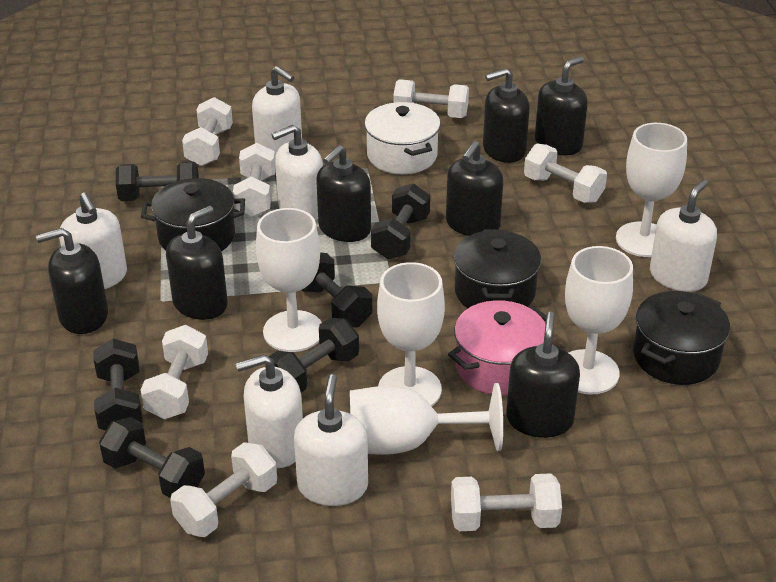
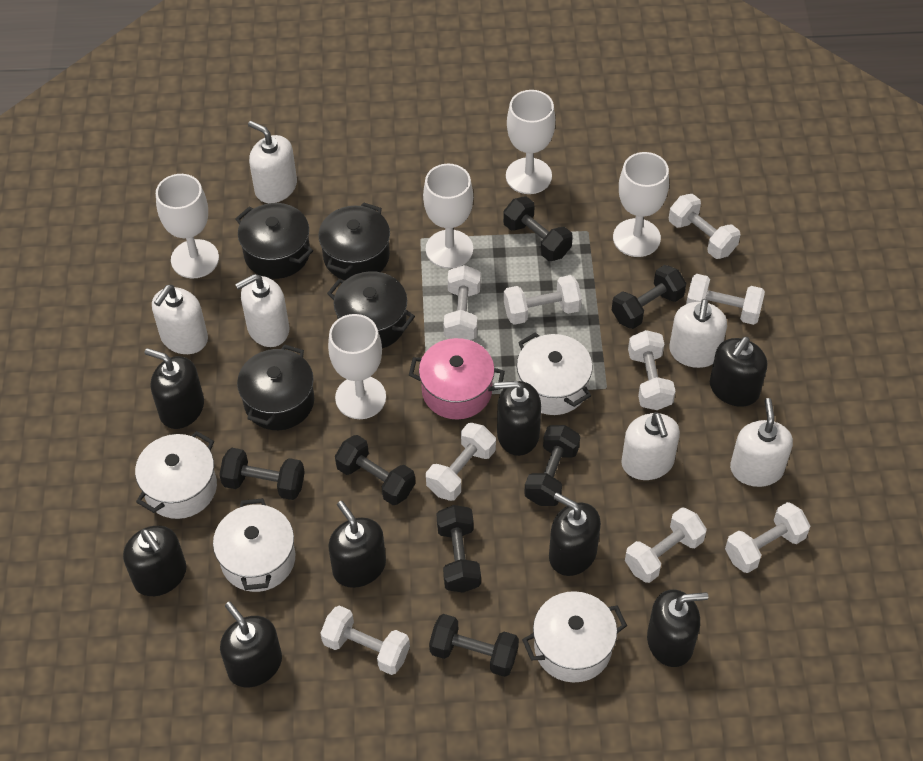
black dumbbell: 6 -> 7
black pot: 3 -> 4
black soap dispenser: 7 -> 8
white dumbbell: 7 -> 9
white pot: 1 -> 4

